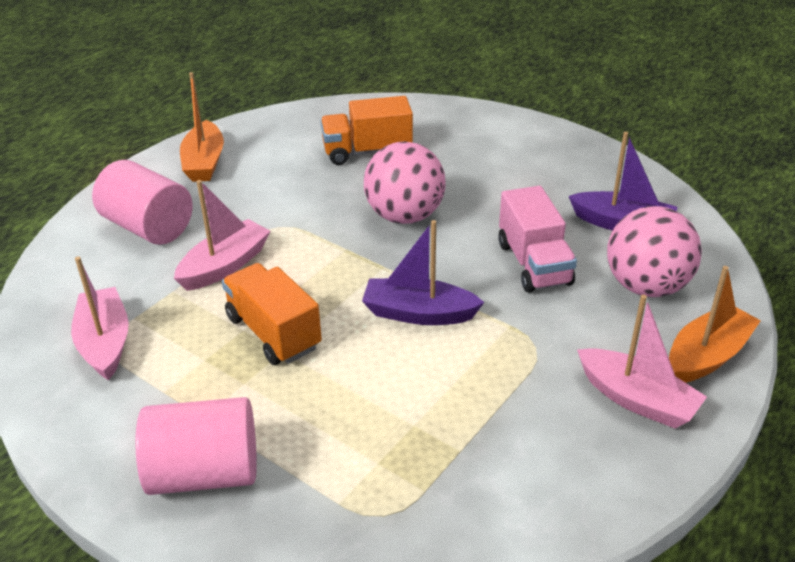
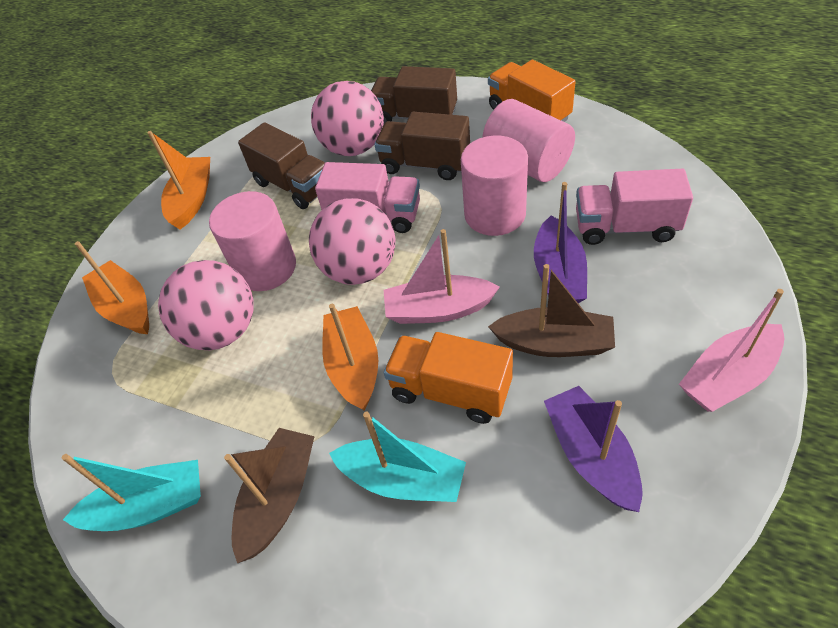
brown boat: 0 -> 2
brown truck: 0 -> 3
orange boat: 2 -> 3
pink ball: 2 -> 3
pink boat: 3 -> 2
pink cylinder: 2 -> 3
pink truck: 1 -> 2
turquoise boat: 0 -> 2

